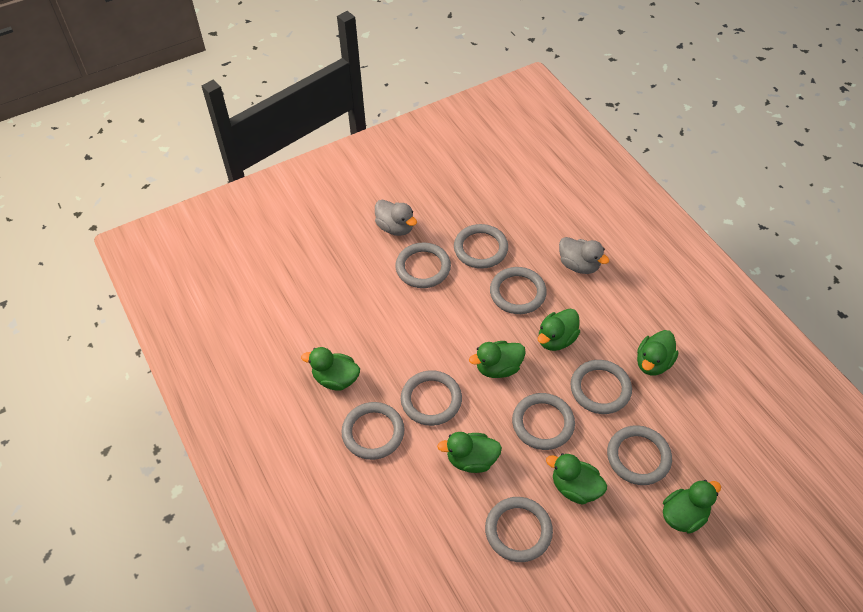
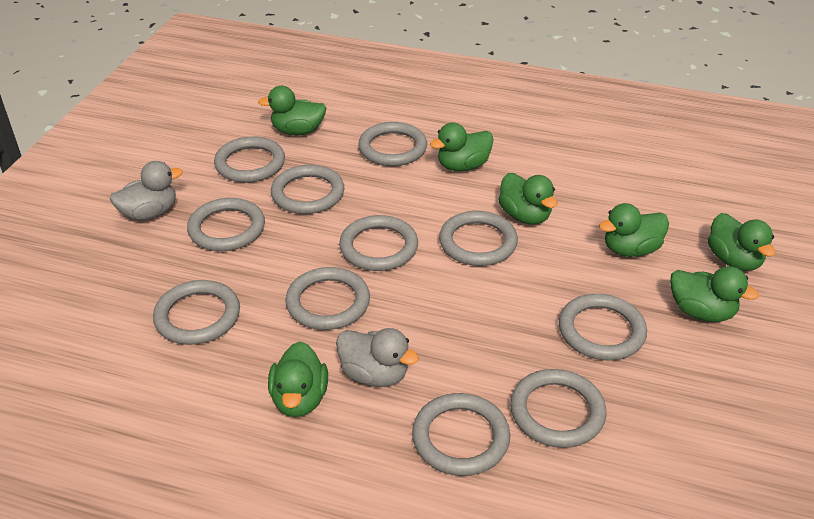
grey ring: 9 -> 11

